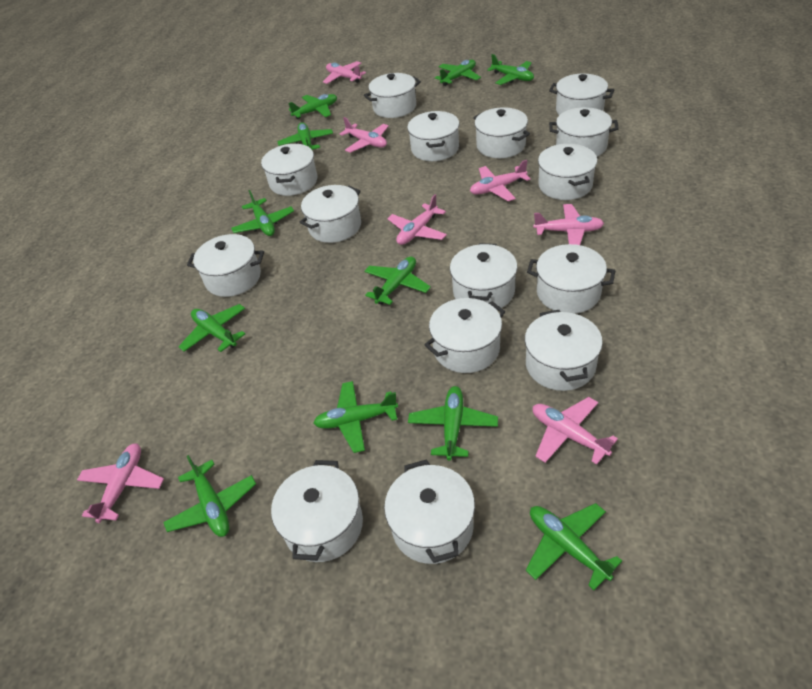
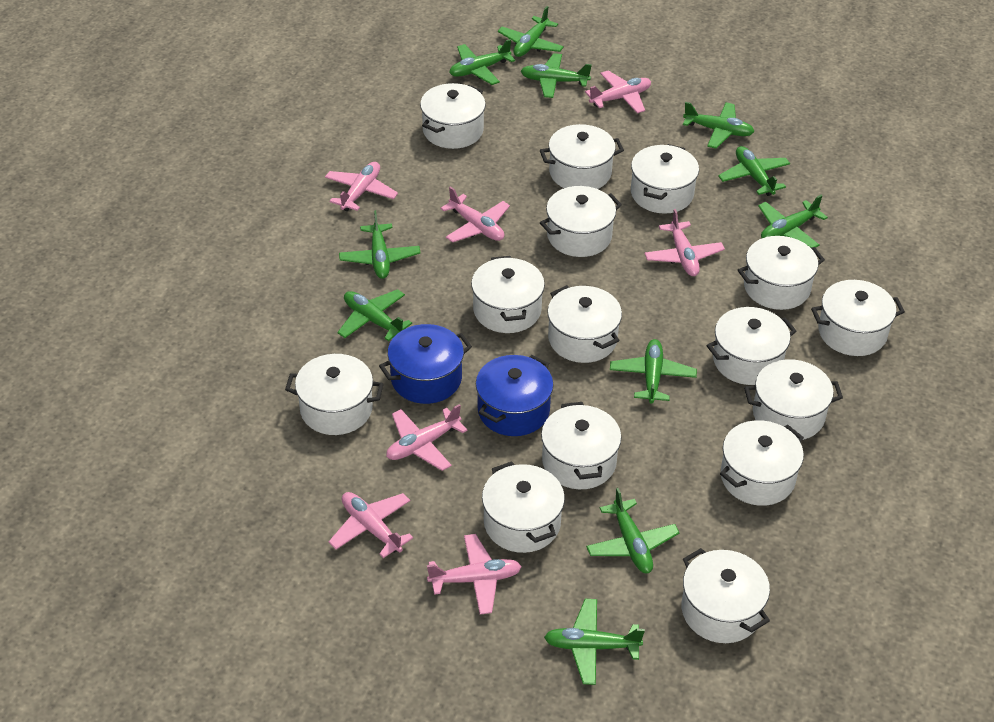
blue pot: 0 -> 2

